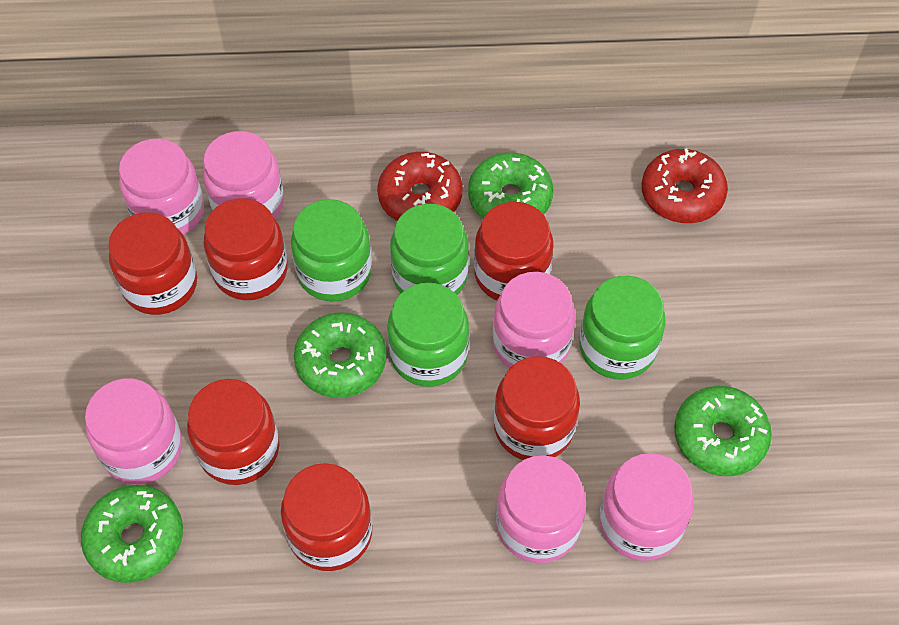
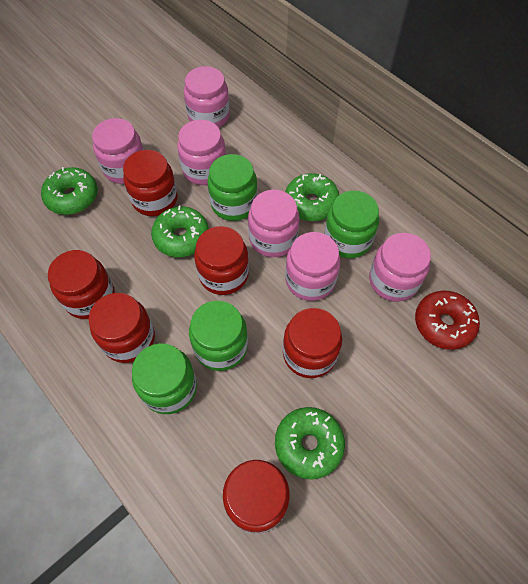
red donut: 2 -> 1

